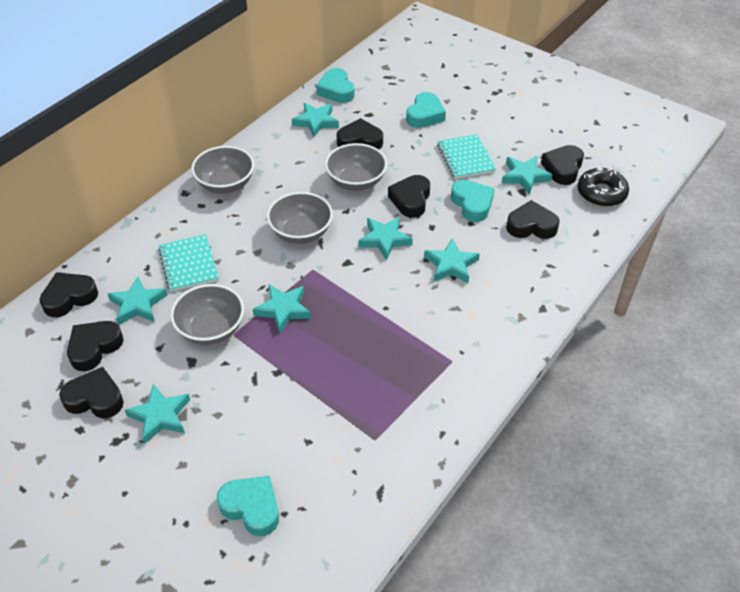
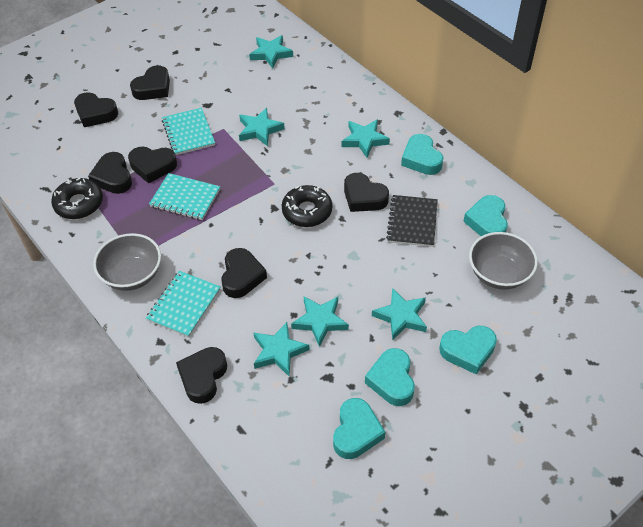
black donut: 1 -> 2
black notebook: 0 -> 1
grey bowl: 4 -> 2
turquoise heart: 4 -> 5
turquoise notebook: 2 -> 3
turquoise star: 7 -> 6

